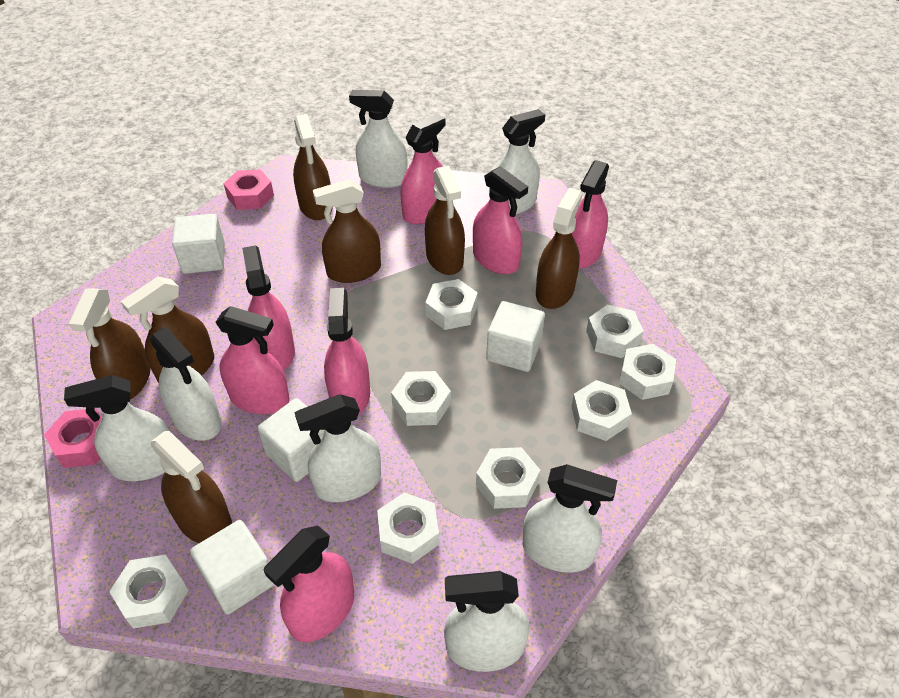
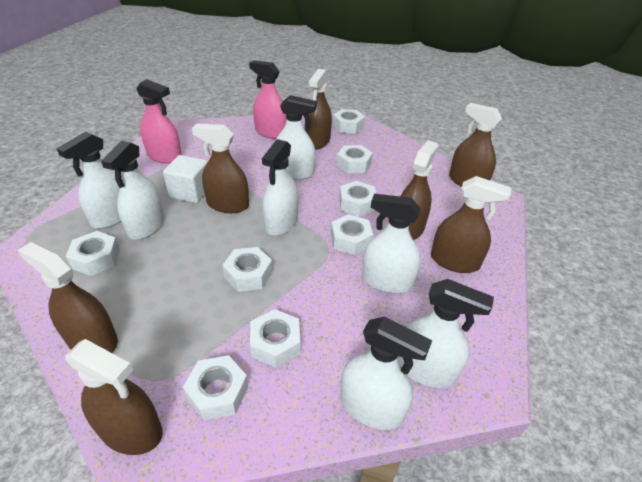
pink nut: 2 -> 0
pink spray bottle: 7 -> 2
white cube: 4 -> 1

